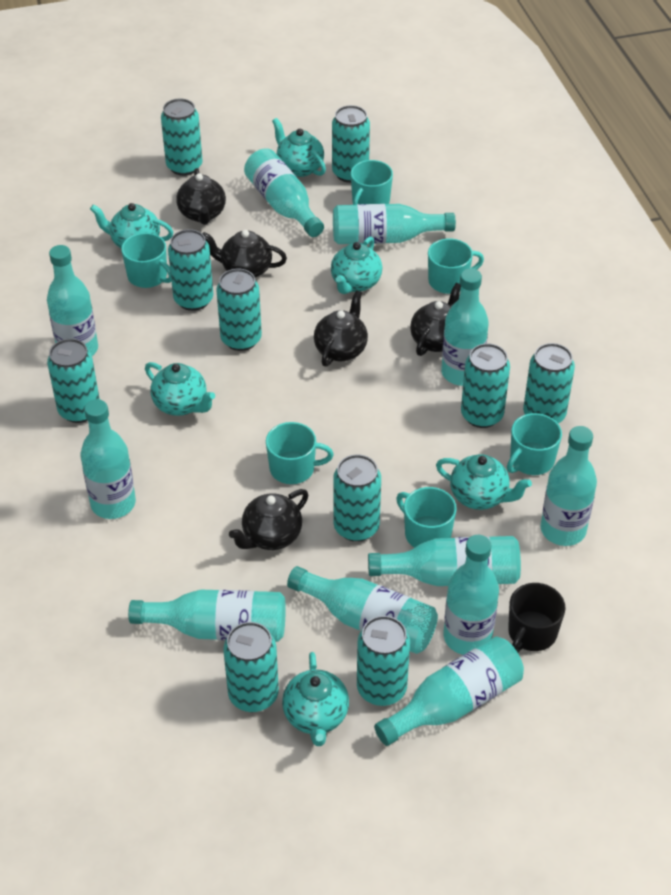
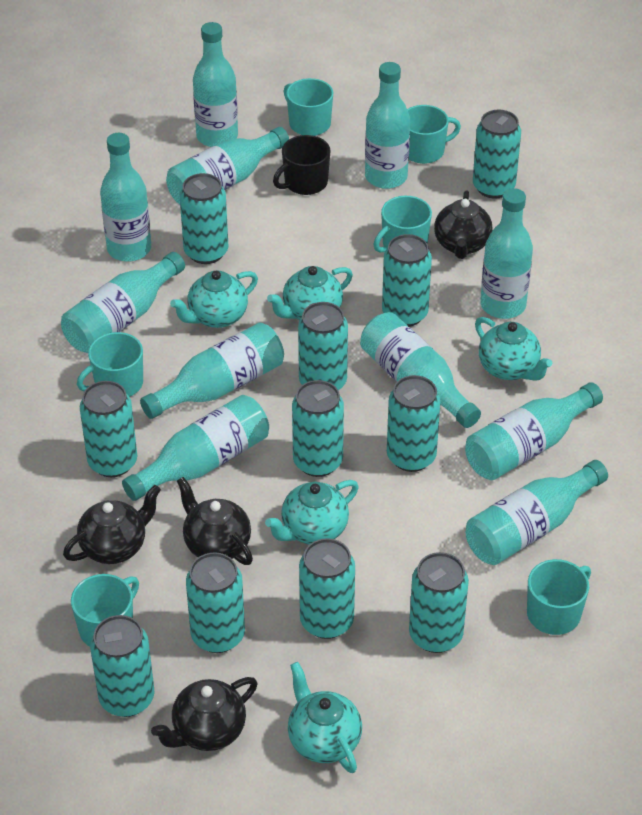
black teapot: 5 -> 4
turquoise can: 10 -> 11
turquoise teapot: 6 -> 5

